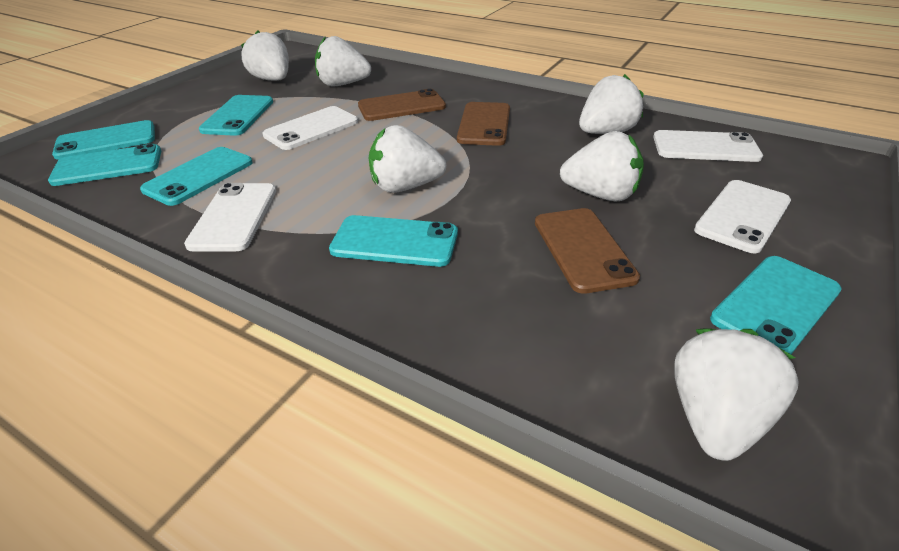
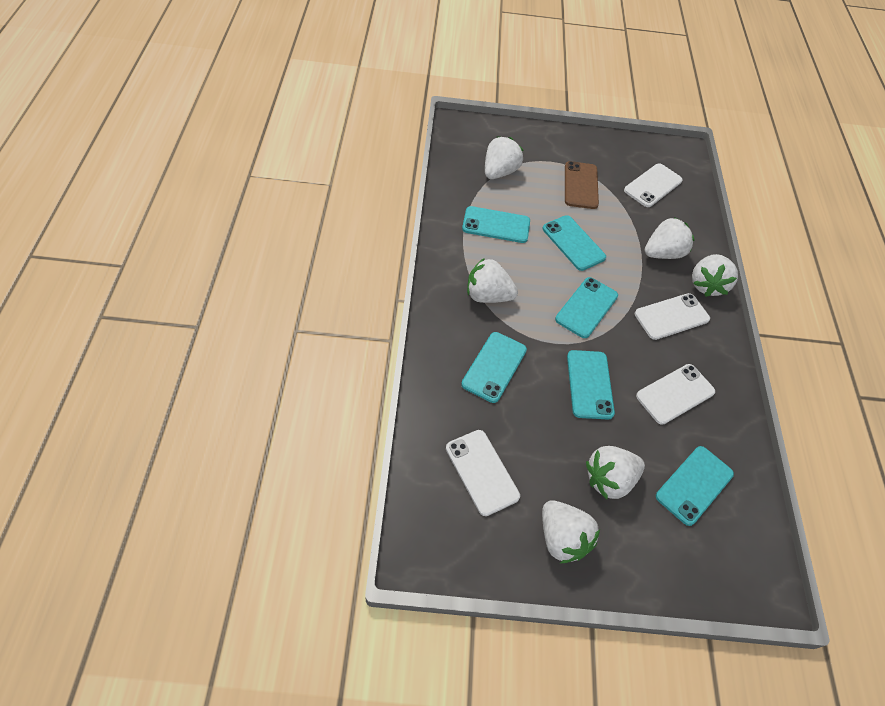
brown phone: 3 -> 1

